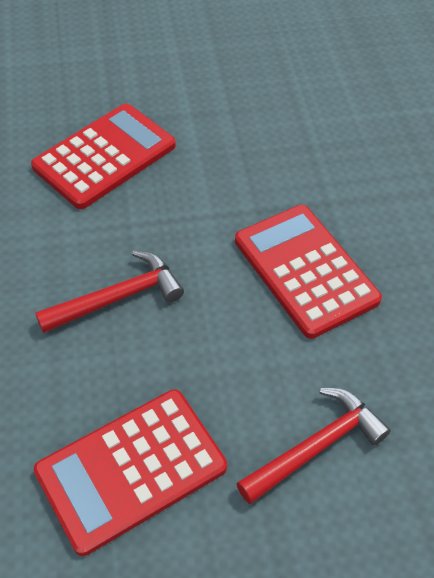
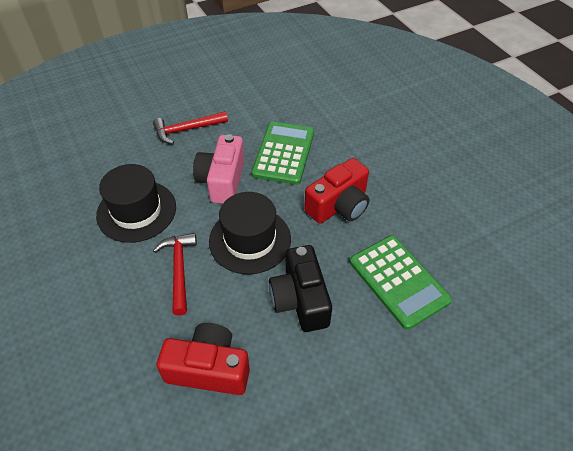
black camera: 0 -> 1
black hat: 0 -> 2
green calculator: 0 -> 2
pink camera: 0 -> 1
red calculator: 3 -> 0
red camera: 0 -> 2

